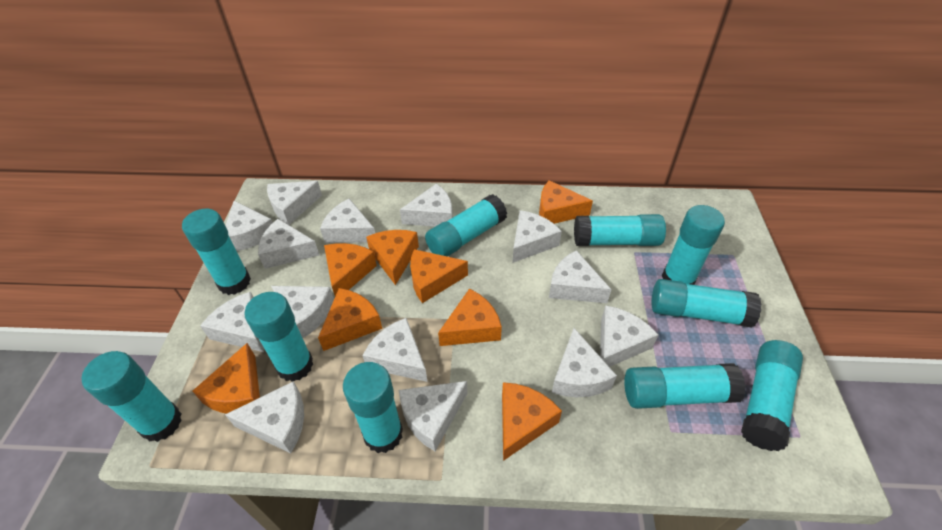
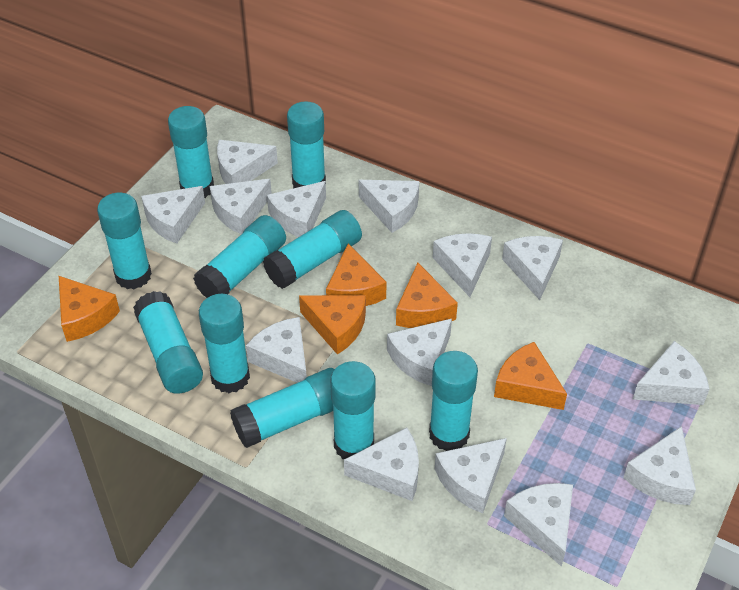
orange cheese: 8 -> 5

